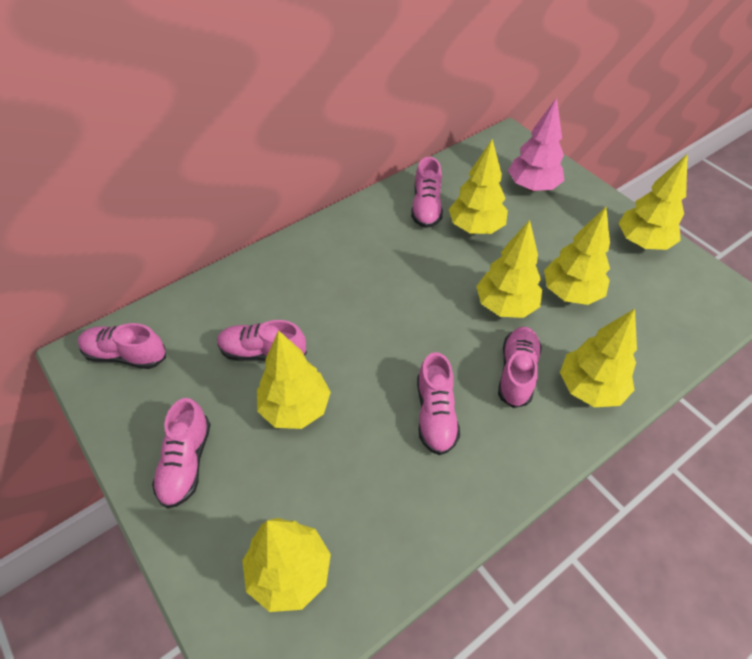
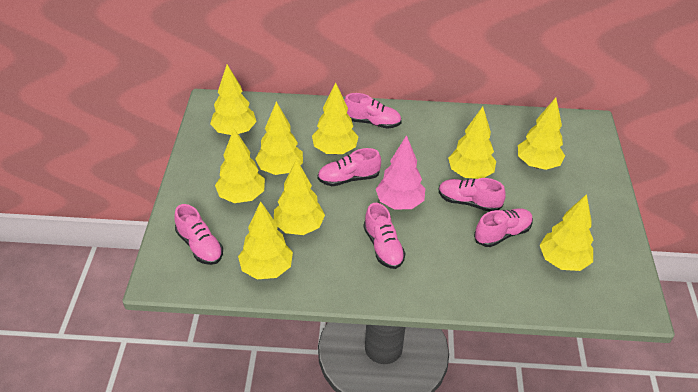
yellow tree: 7 -> 9

